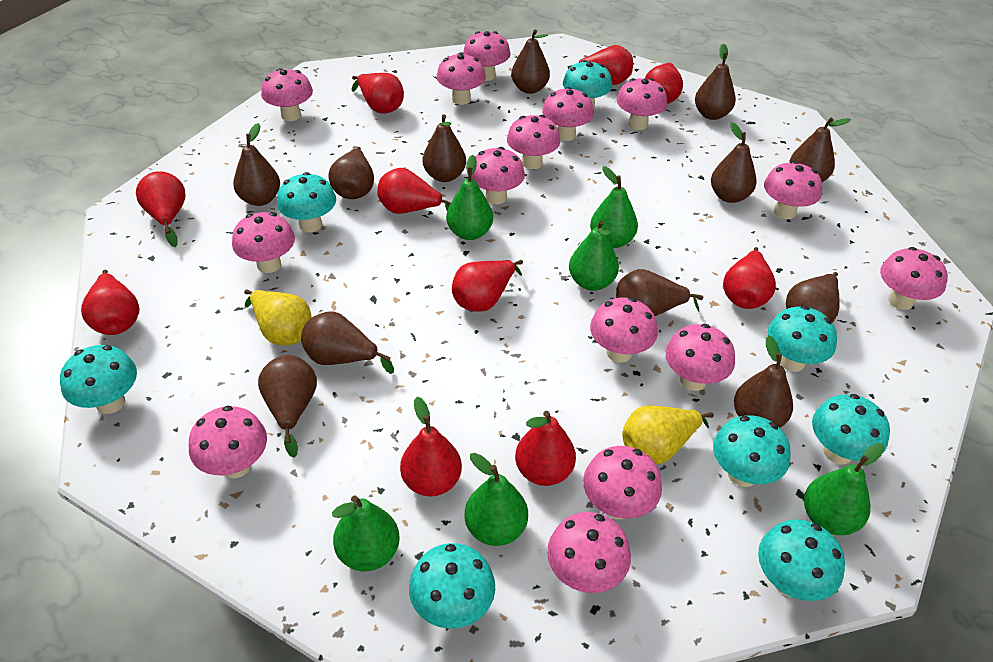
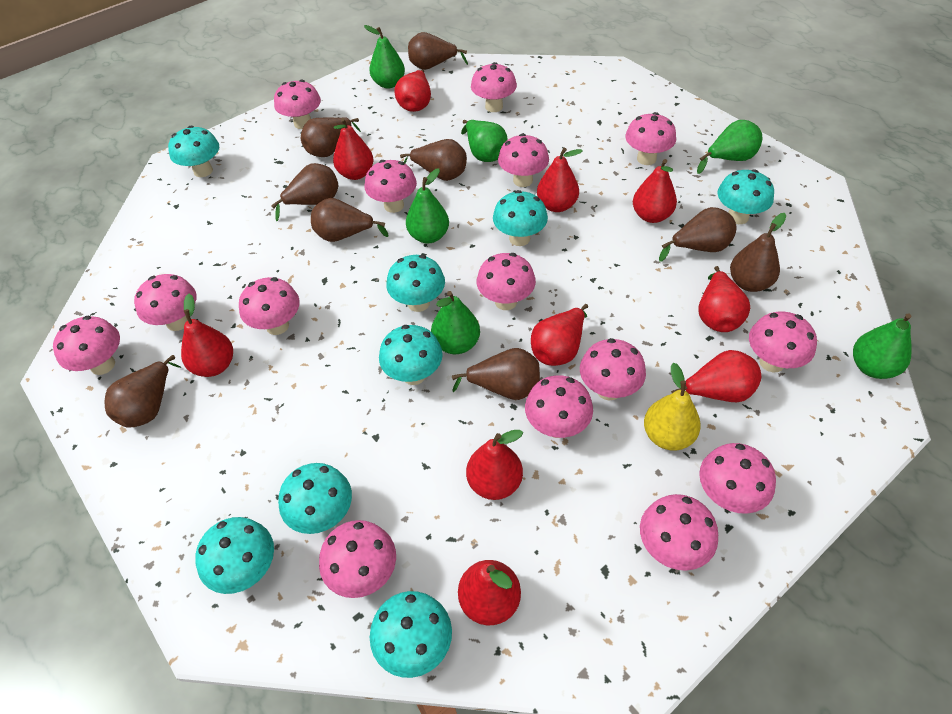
brown pear: 12 -> 9
yellow pear: 2 -> 1

